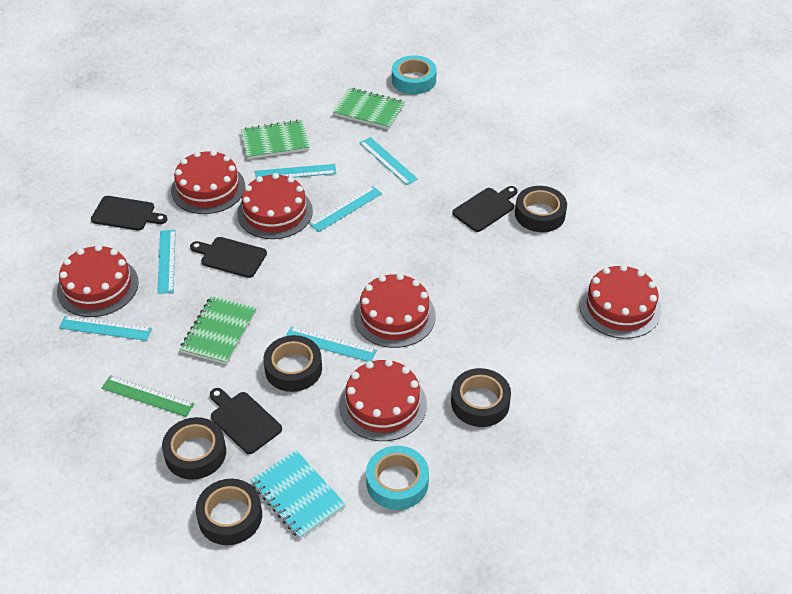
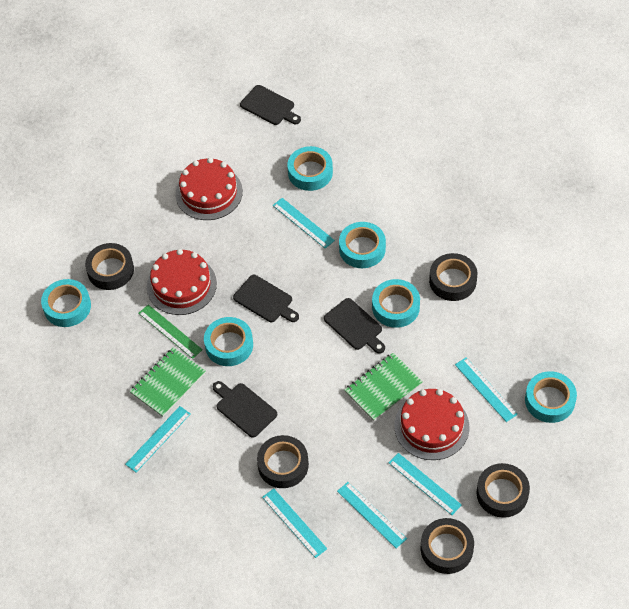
green notebook: 3 -> 2
red cake: 6 -> 3
turquoise notebook: 1 -> 0
turquoise tape: 2 -> 6

